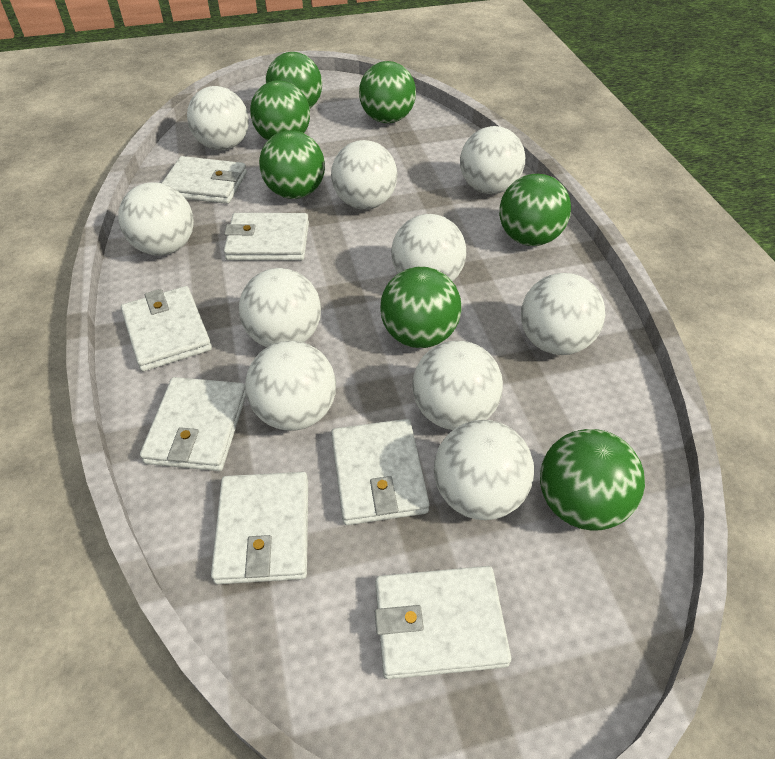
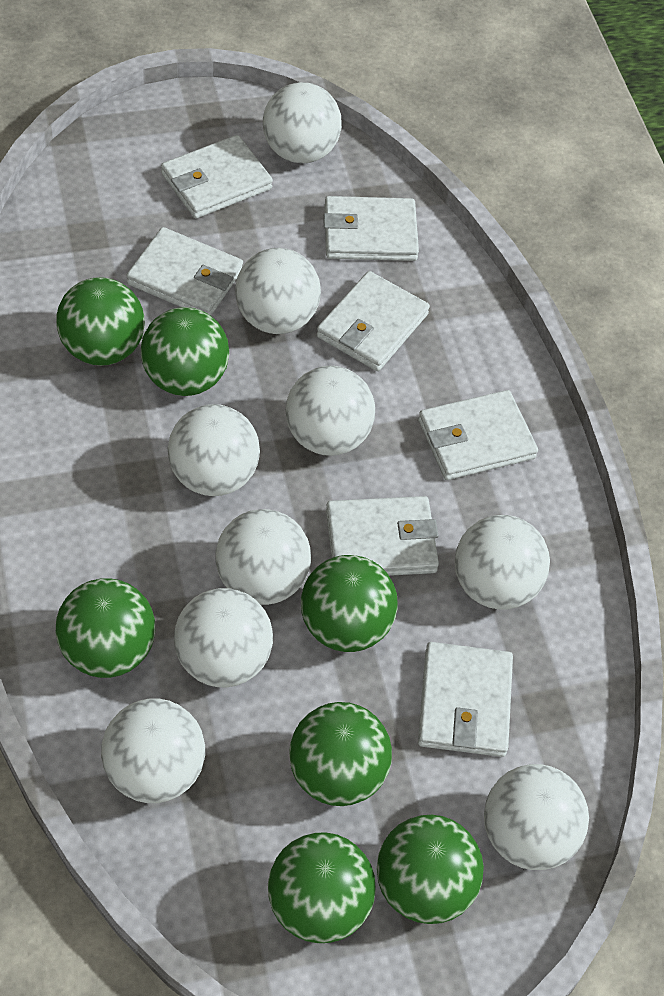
white ball: 10 -> 9

